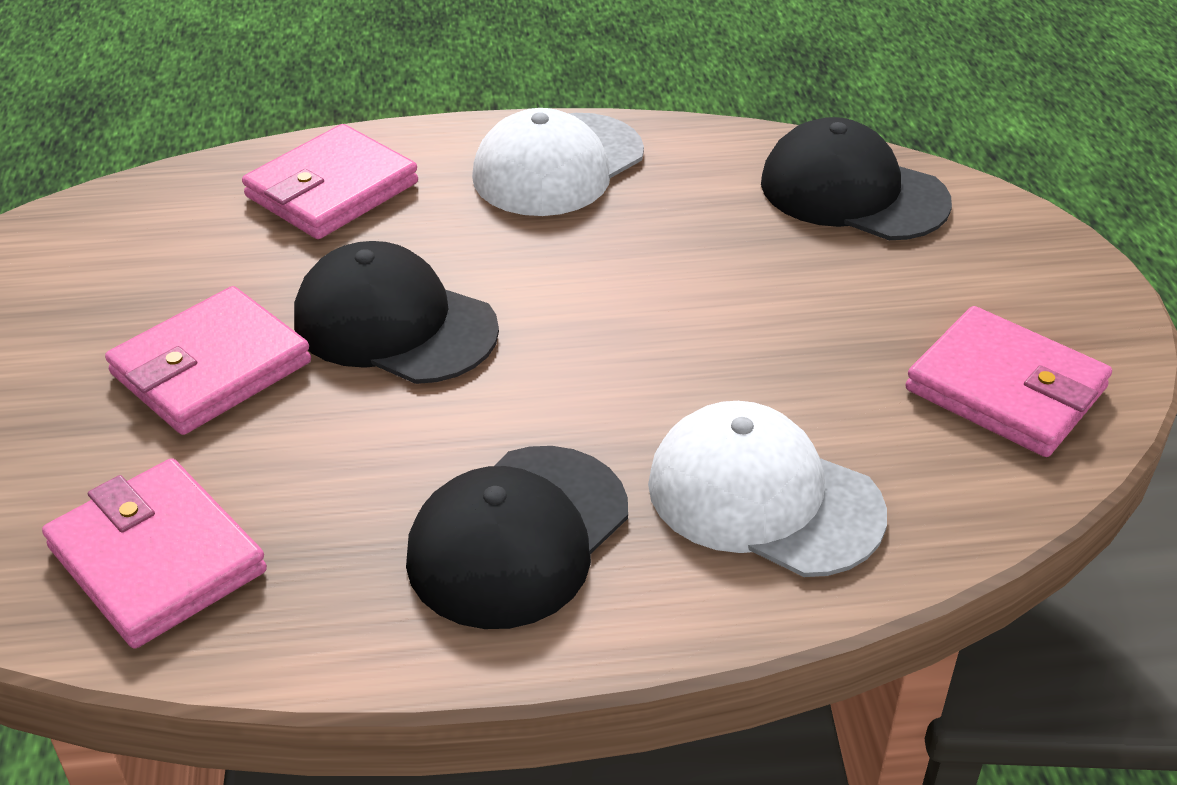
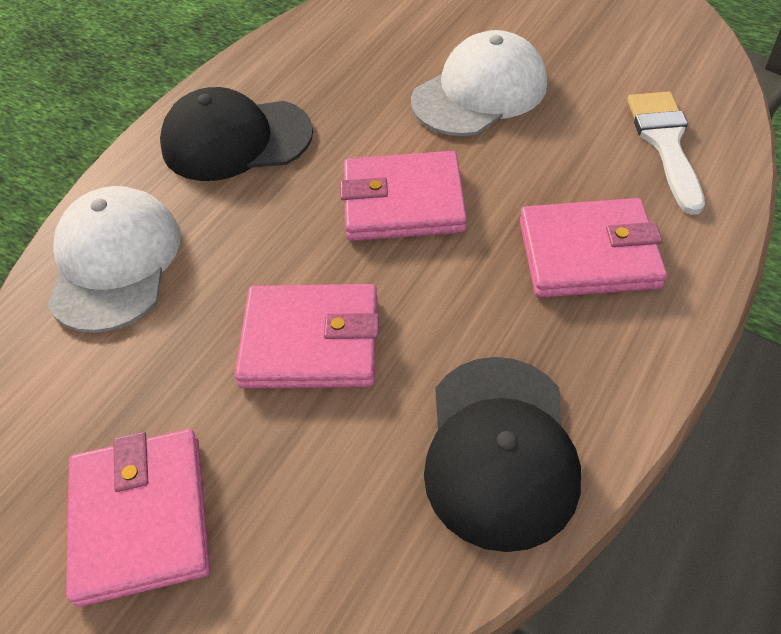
black cap: 3 -> 2
white brush: 0 -> 1

